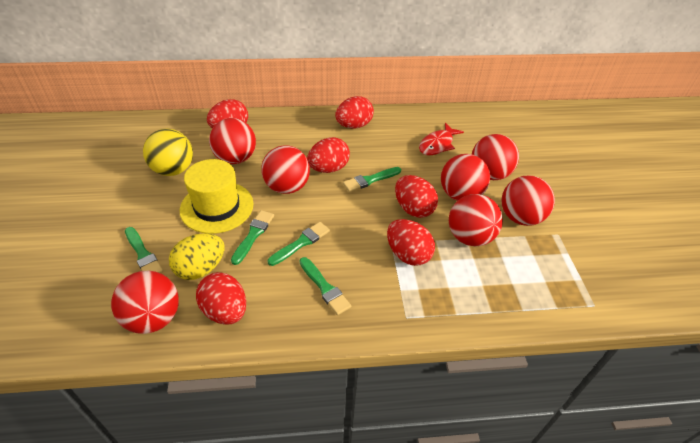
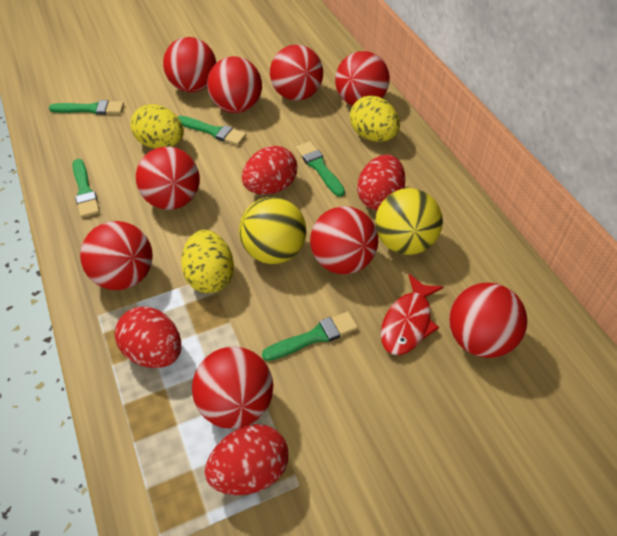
red ball: 7 -> 9
red egg: 6 -> 4
yellow ball: 1 -> 2
yellow egg: 1 -> 3
yellow hat: 1 -> 0

